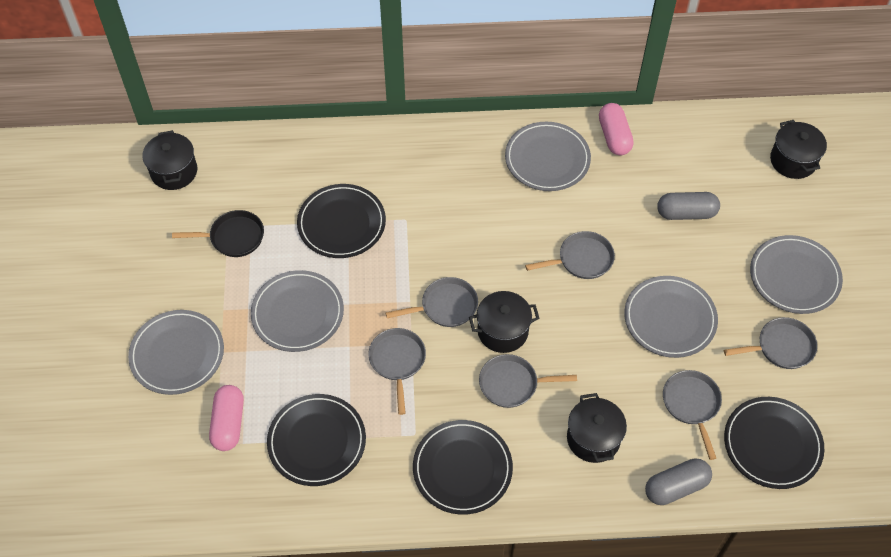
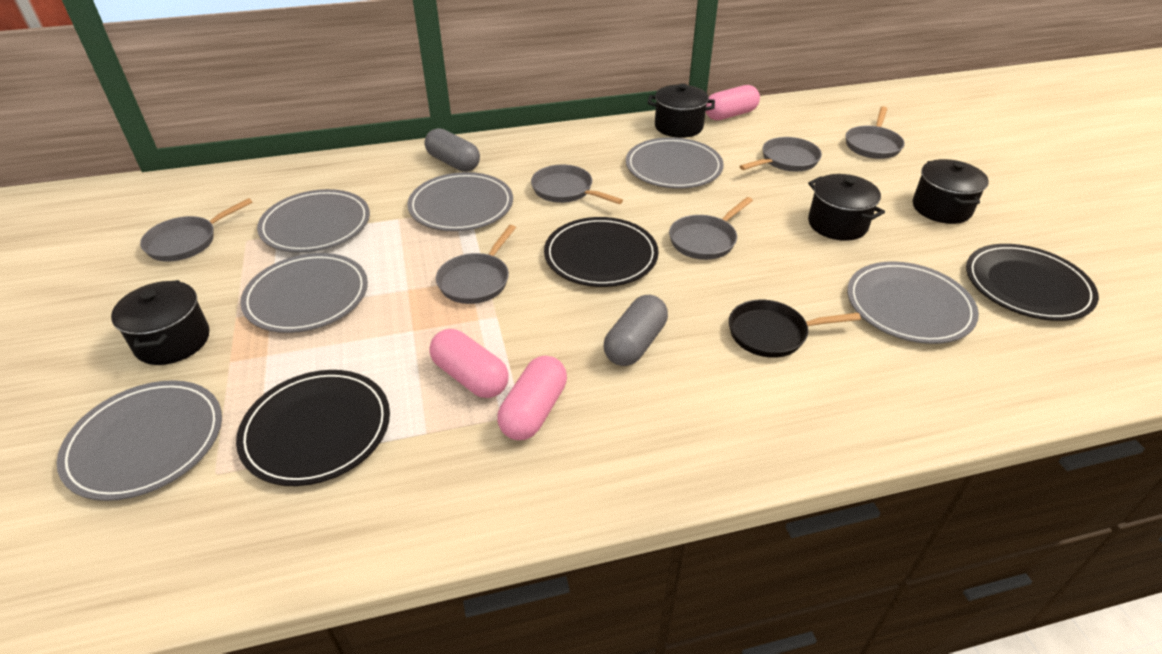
black plate: 4 -> 3
grey plate: 5 -> 6
pink capsule: 2 -> 3

